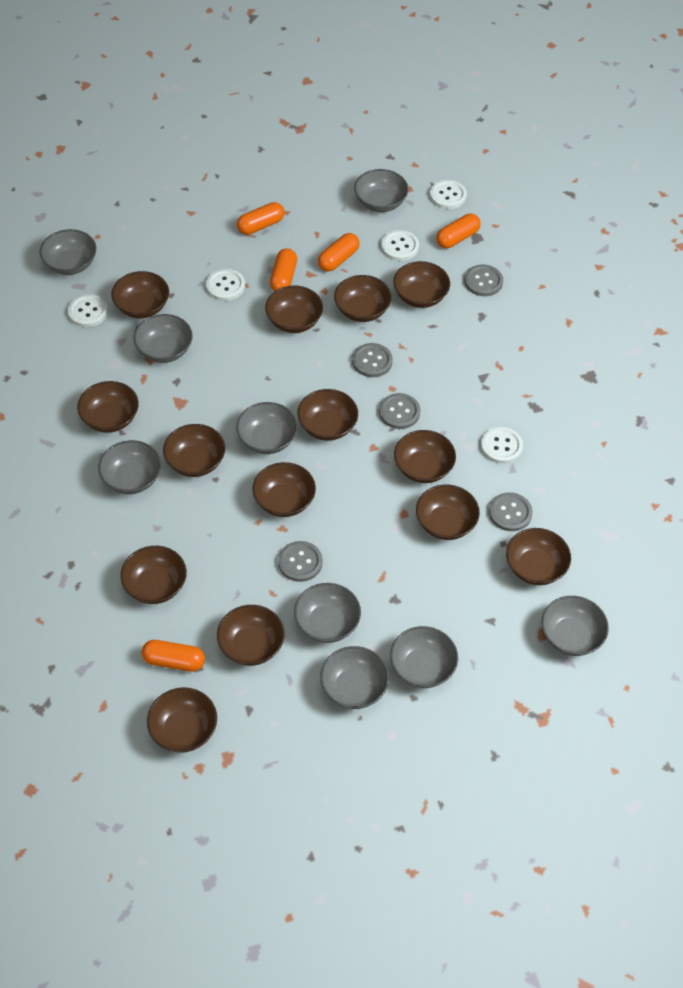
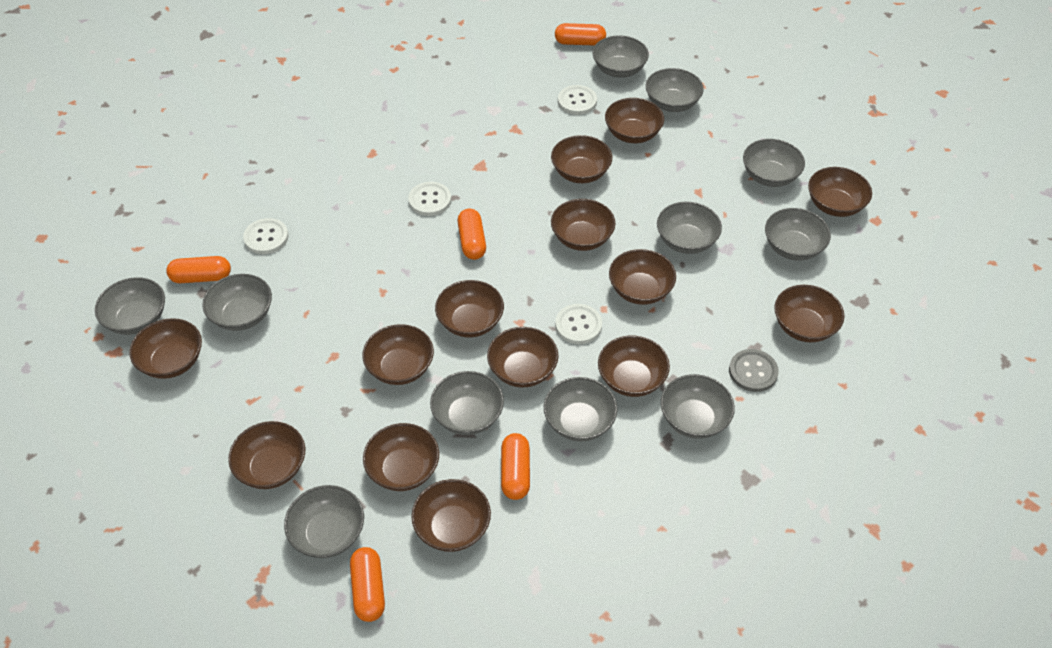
grey bowl: 9 -> 11
grey button: 5 -> 1
white button: 5 -> 4

